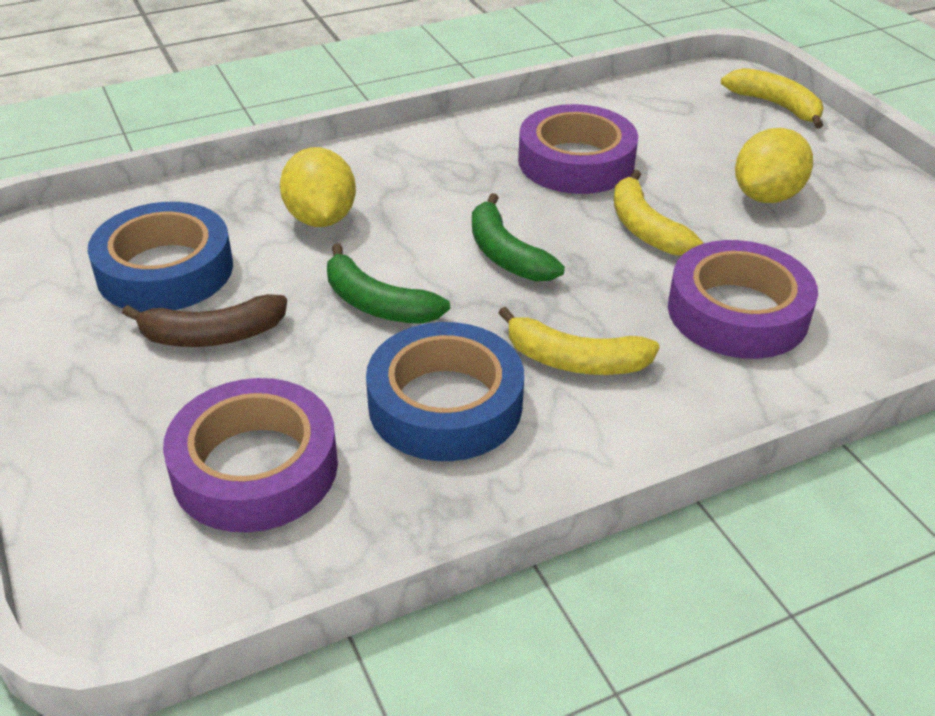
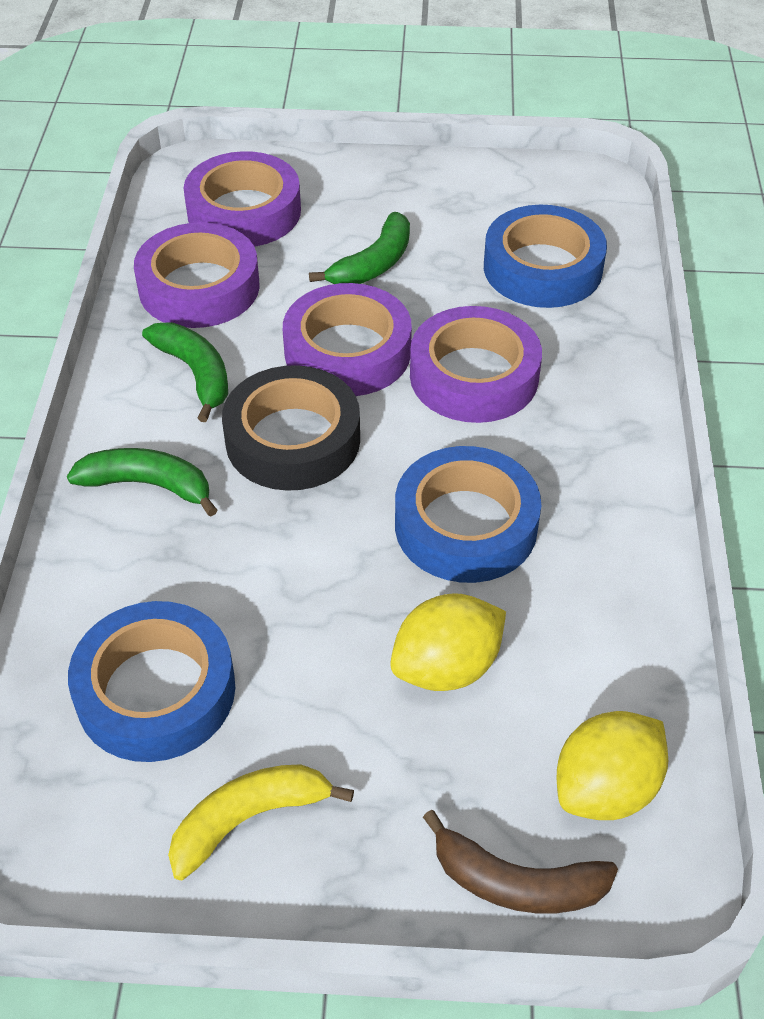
black tape: 0 -> 1
blue tape: 2 -> 3
green banana: 2 -> 3
purple tape: 3 -> 4
yellow banana: 3 -> 1

